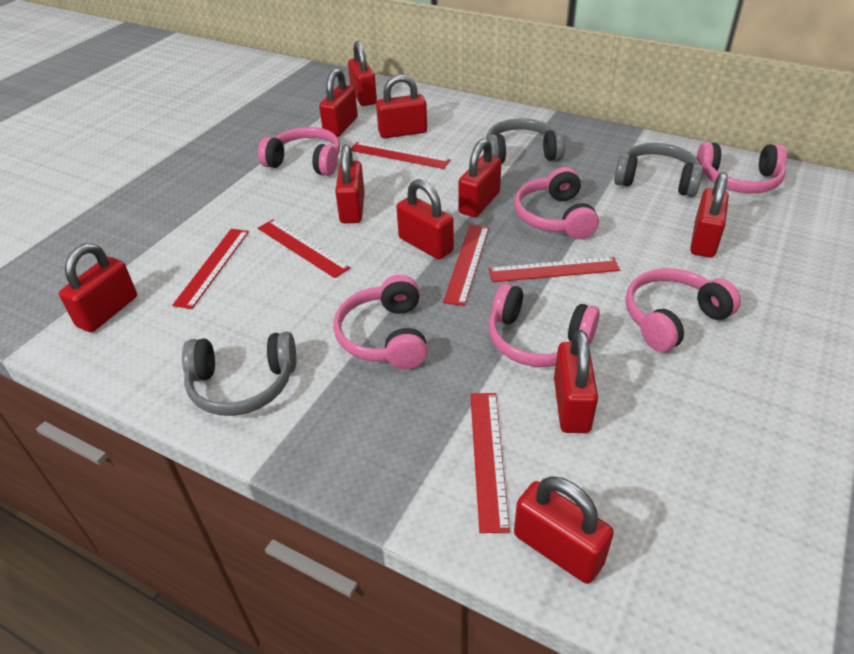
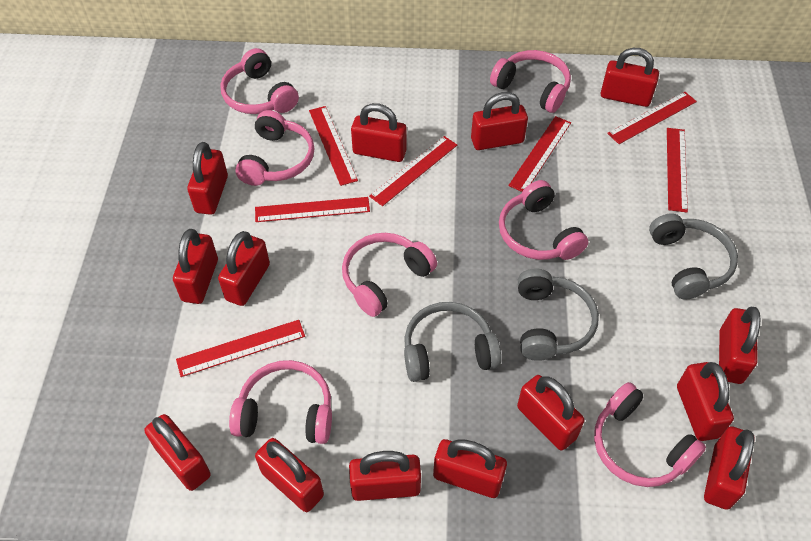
pink headphones: 6 -> 7
red padlock: 10 -> 14
red ruler: 6 -> 7

